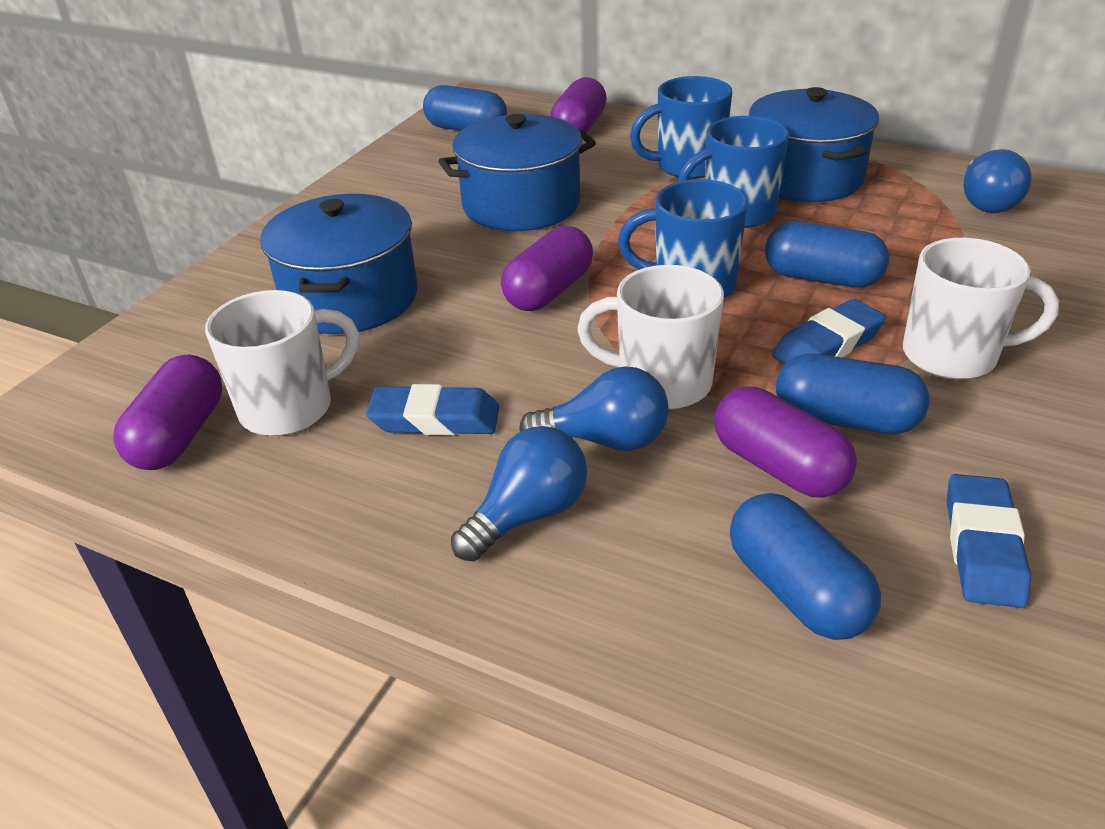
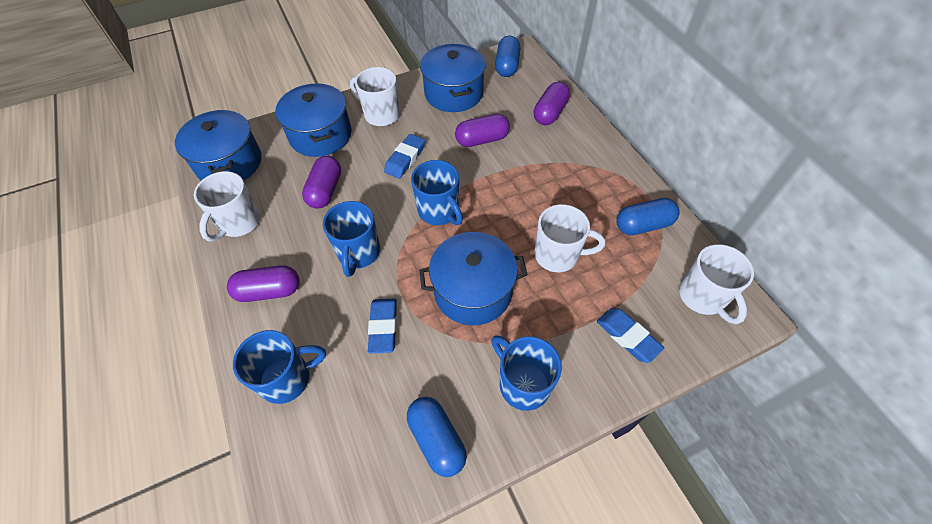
blue capsule: 4 -> 3
blue light bulb: 3 -> 0
blue mug: 3 -> 4
blue pot: 3 -> 4
white mug: 3 -> 4

